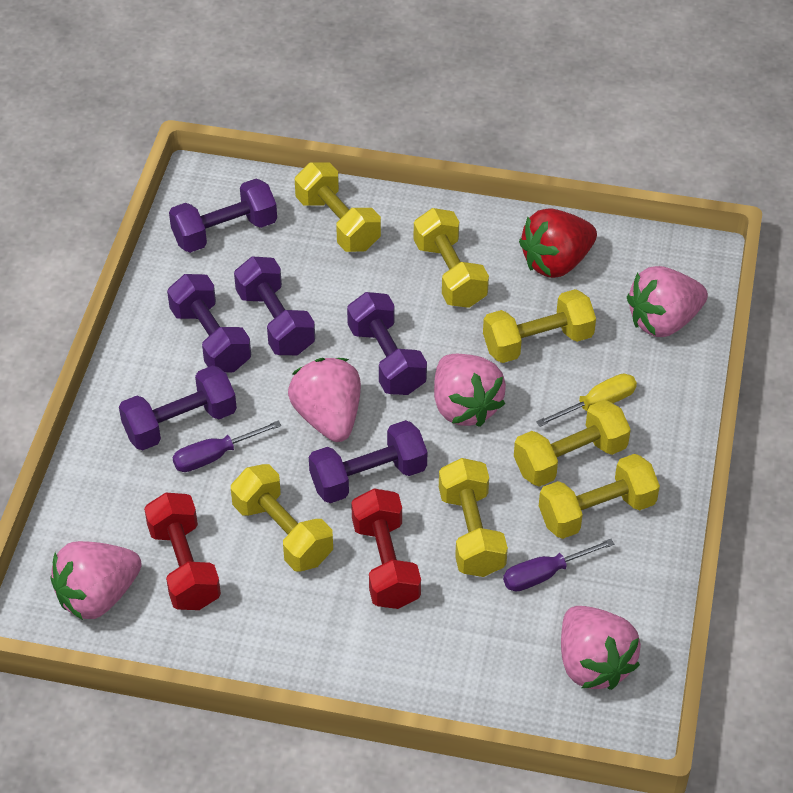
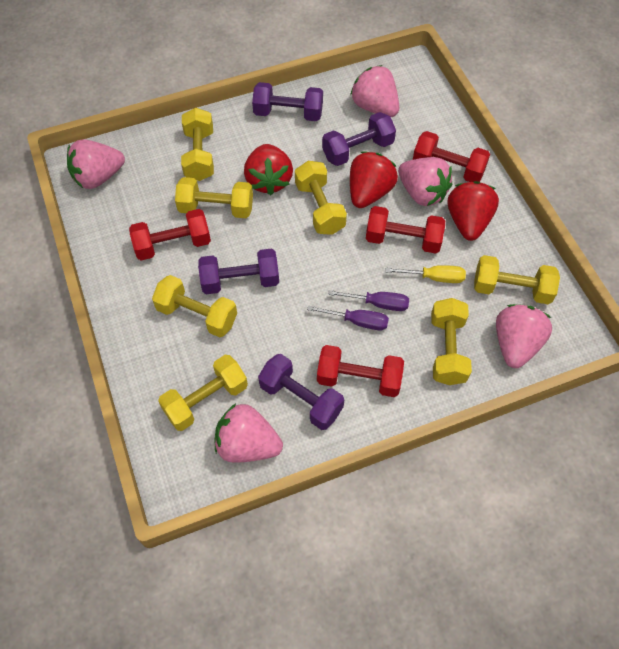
purple dumbbell: 6 -> 4
red dumbbell: 2 -> 4
red strawberry: 1 -> 3

